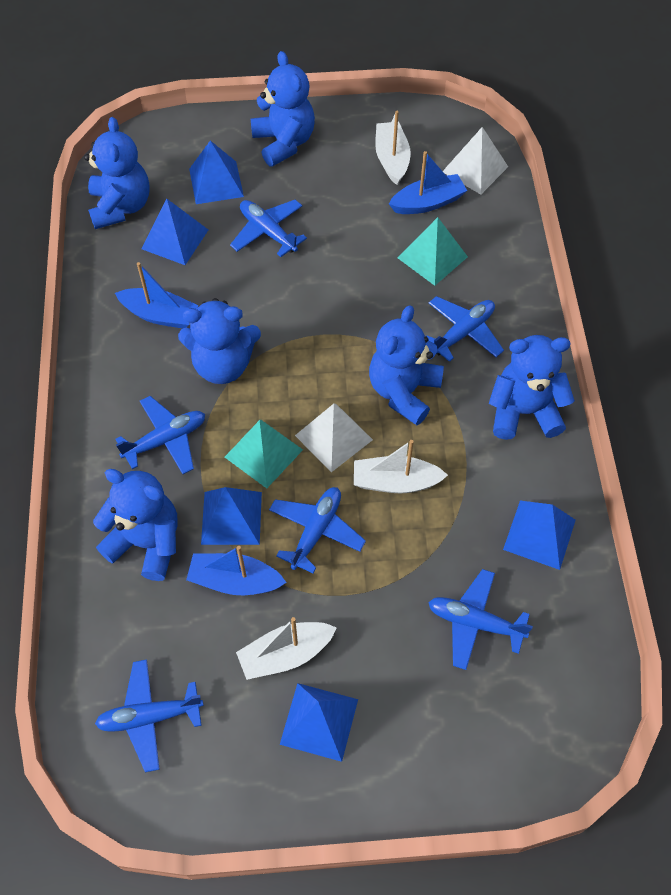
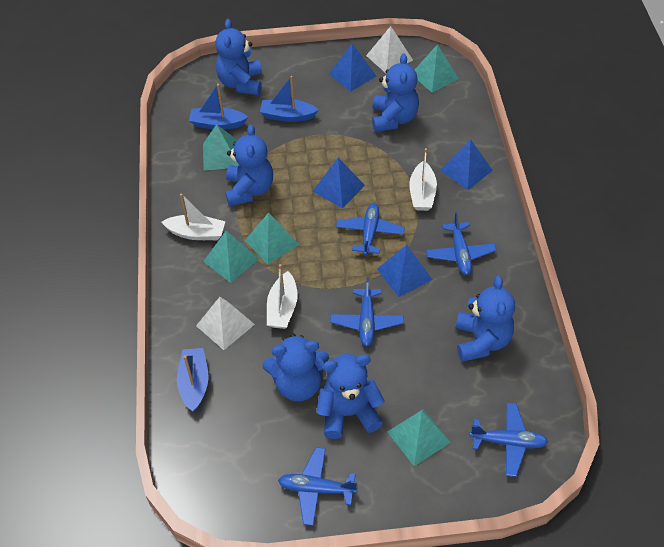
blue plane: 6 -> 5
blue pyramid: 5 -> 4
turquoise pyramid: 2 -> 5

